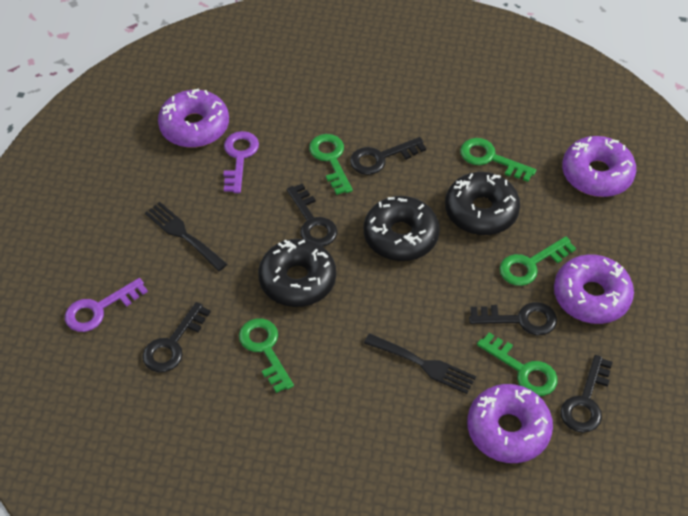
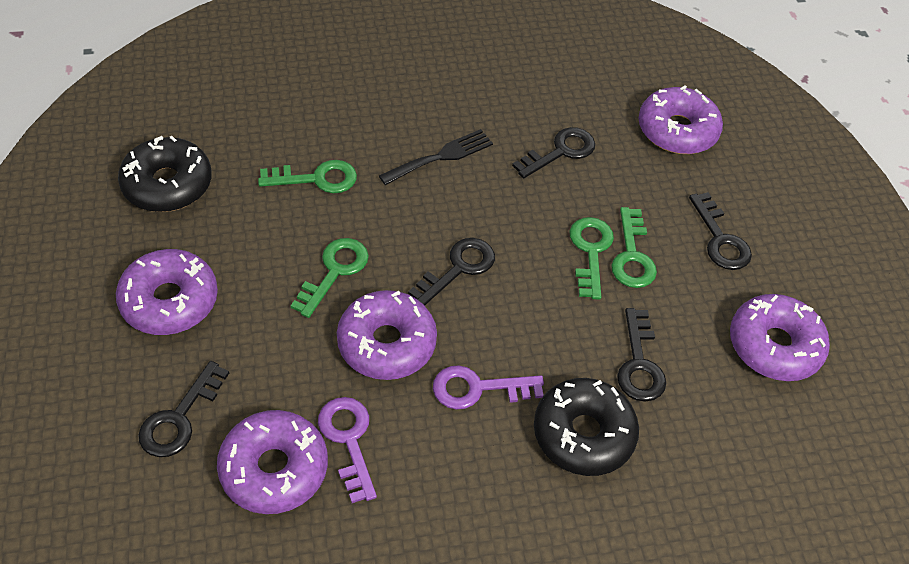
black donut: 3 -> 2
black fork: 2 -> 1
green key: 5 -> 4
purple donut: 4 -> 5

